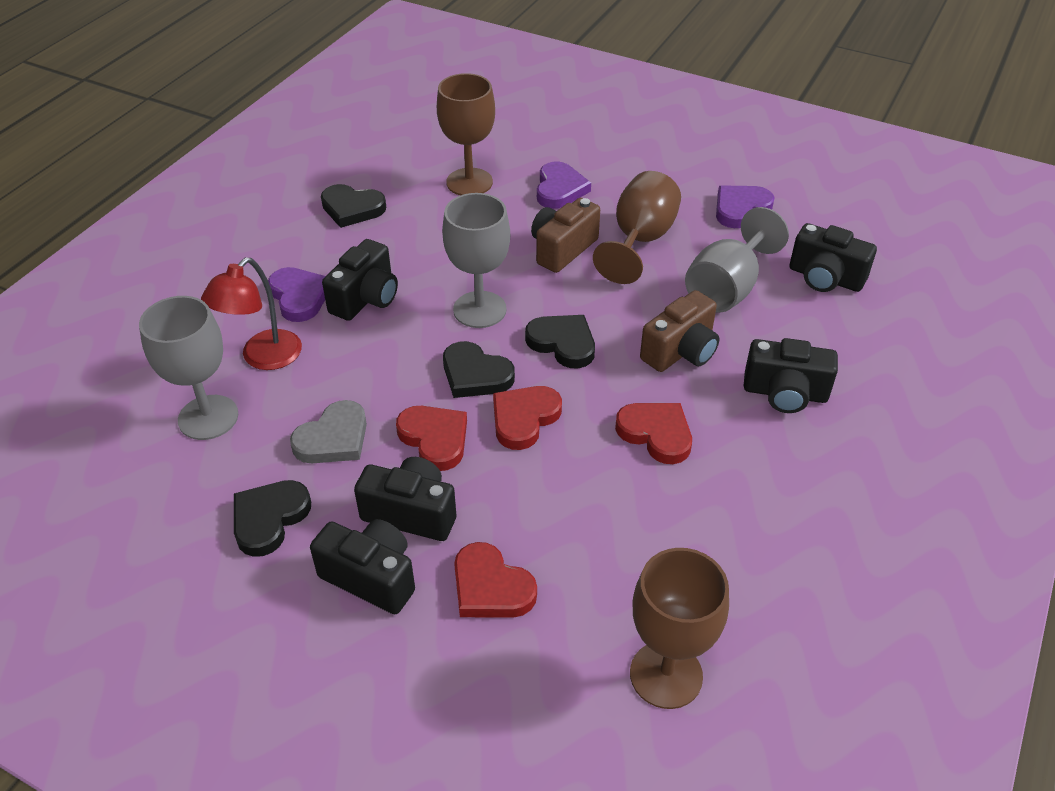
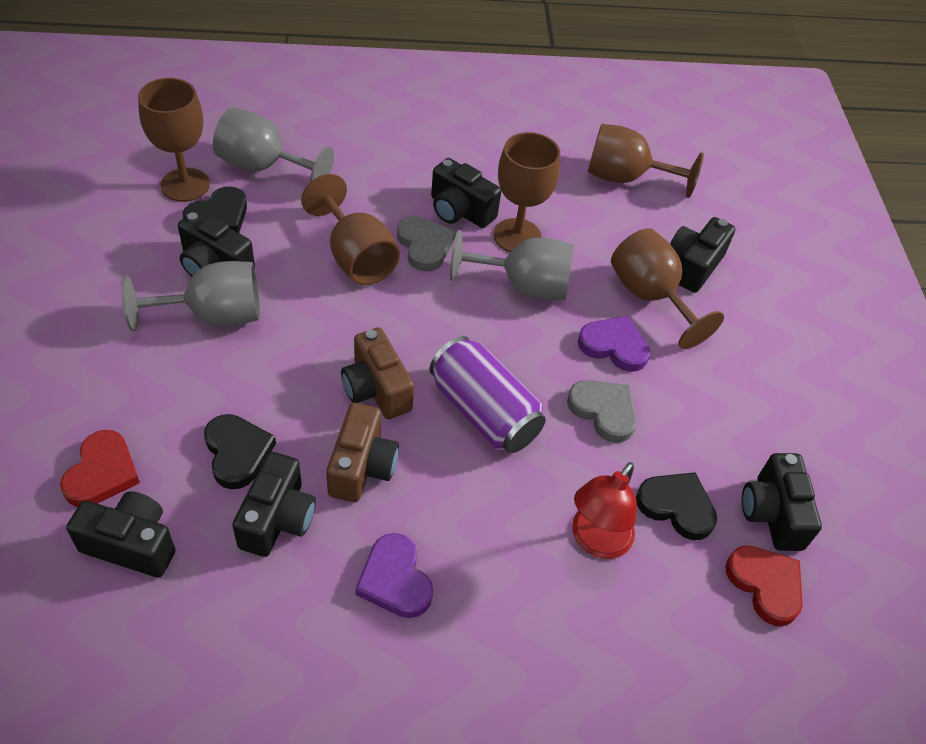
black camera: 5 -> 6
black heart: 4 -> 3
brown goblet: 3 -> 5
grey heart: 1 -> 2
purple can: 0 -> 1
purple heart: 3 -> 2
red heart: 4 -> 2

